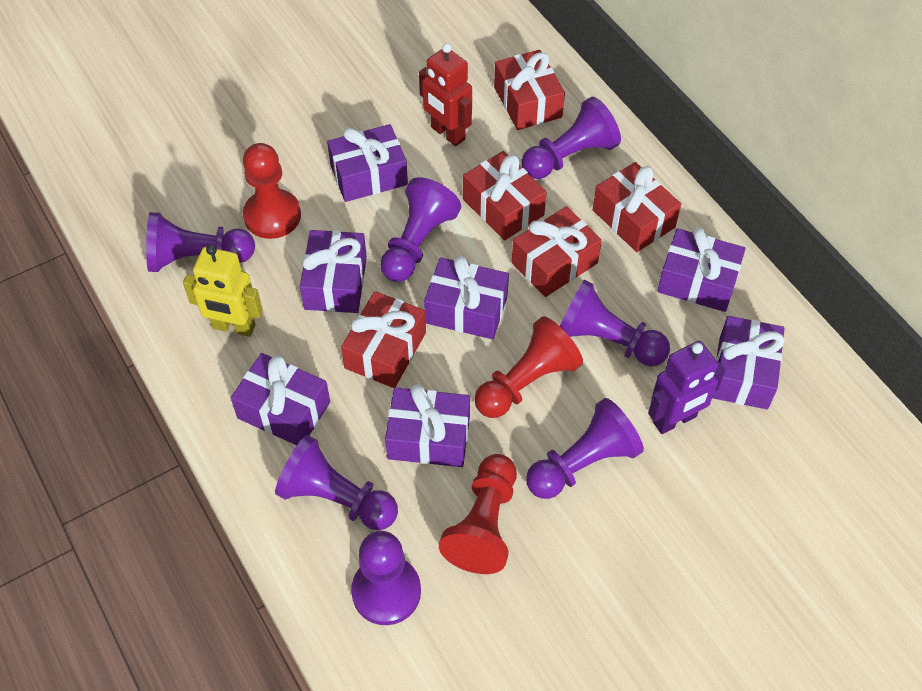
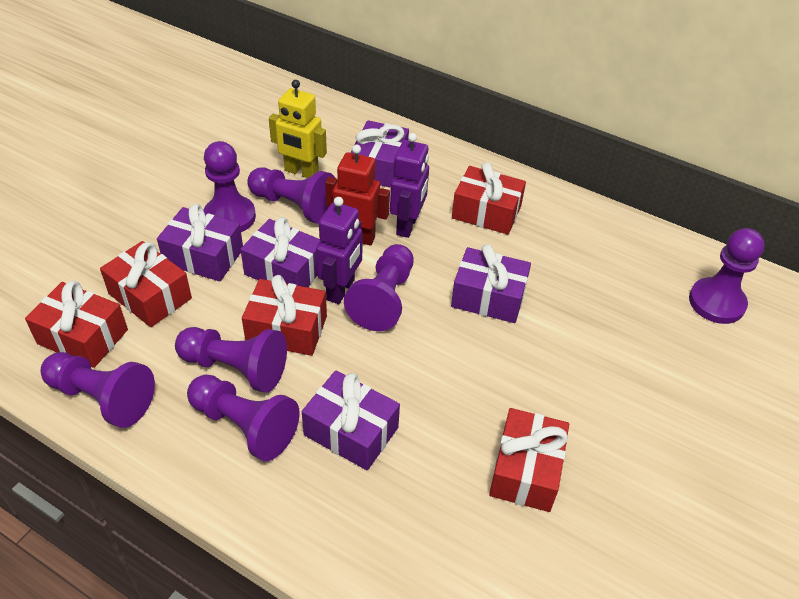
purple gift: 7 -> 5
purple robot: 1 -> 2
red pawn: 3 -> 0

